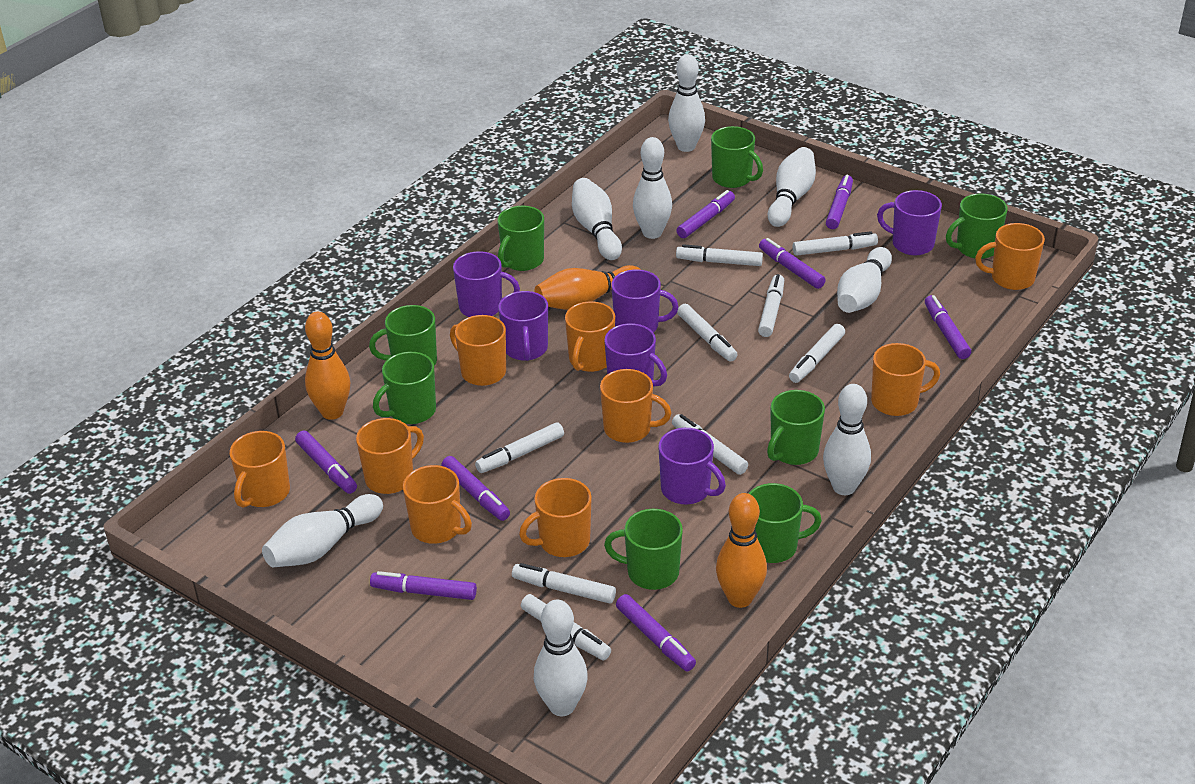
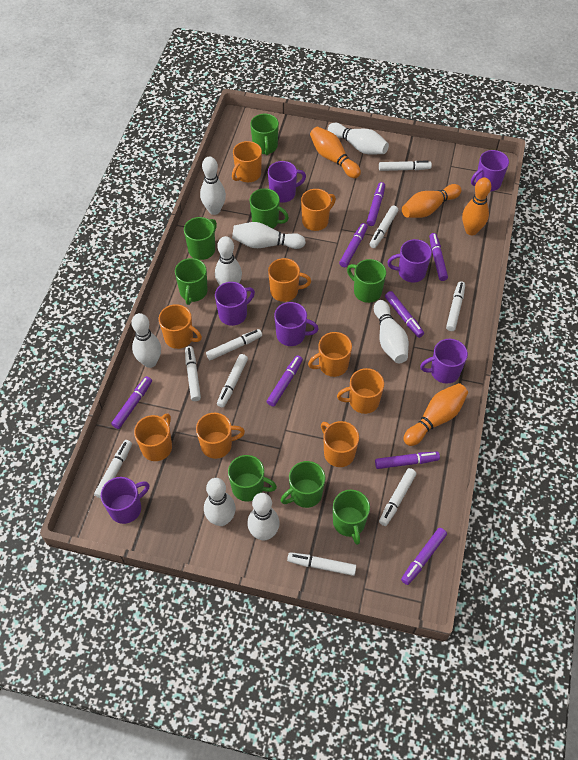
orange bowling pin: 3 -> 4
purple mug: 6 -> 7

